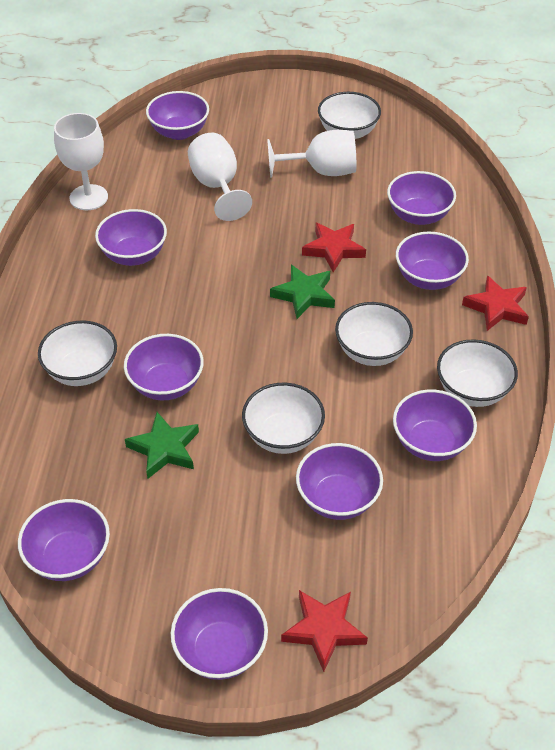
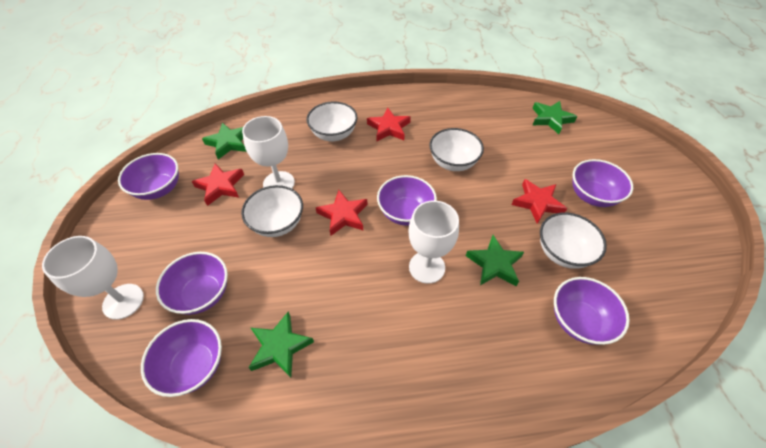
green star: 2 -> 4
purple bowl: 9 -> 6
red star: 3 -> 4
white bowl: 5 -> 4

